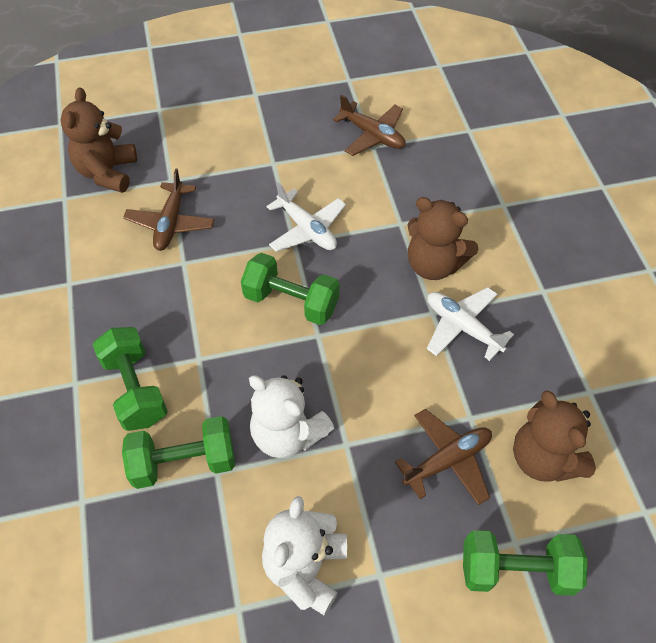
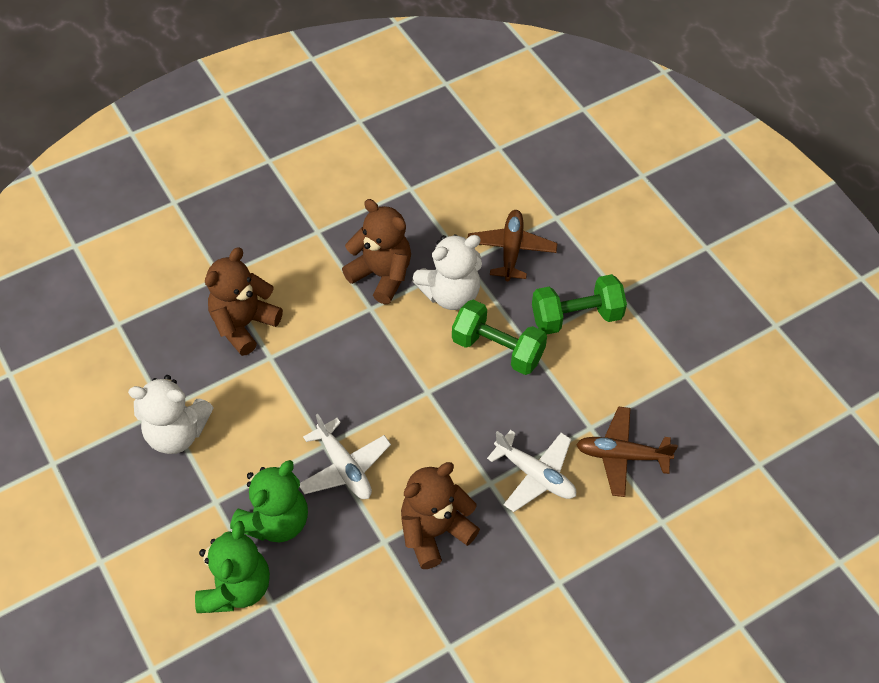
brown plane: 3 -> 2
green dumbbell: 4 -> 2
green teddy bear: 0 -> 2

